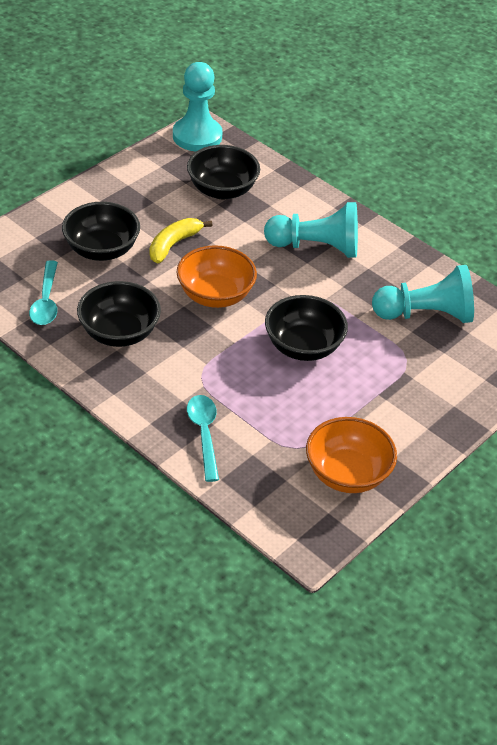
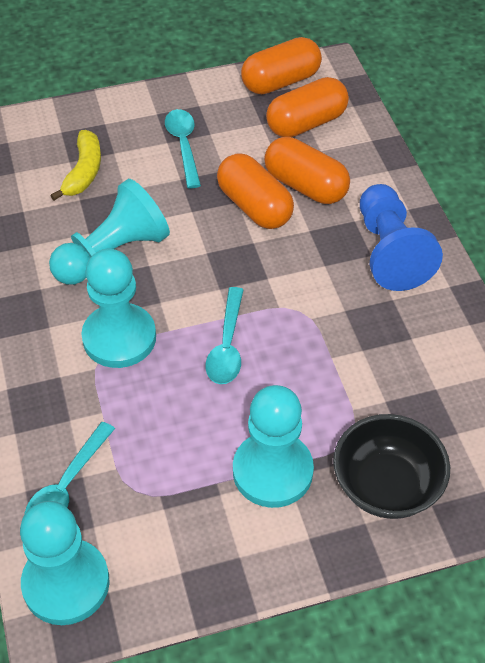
black bowl: 4 -> 1
blue pawn: 0 -> 1
orange bowl: 2 -> 0
orange capsule: 0 -> 4
turquoise pawn: 3 -> 4
turquoise spoon: 2 -> 3

